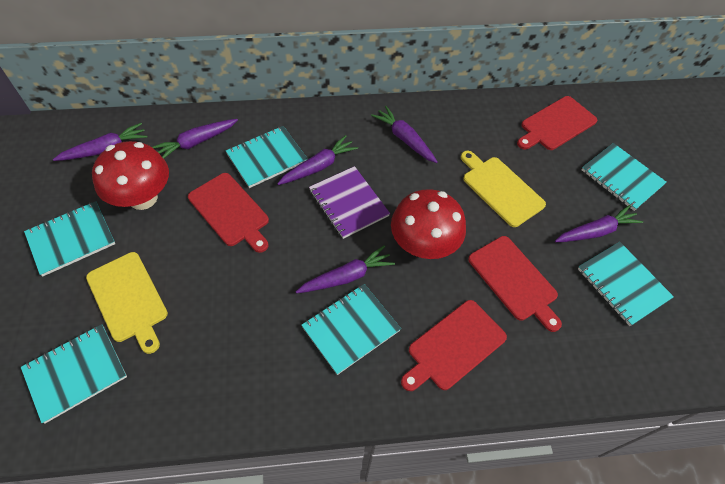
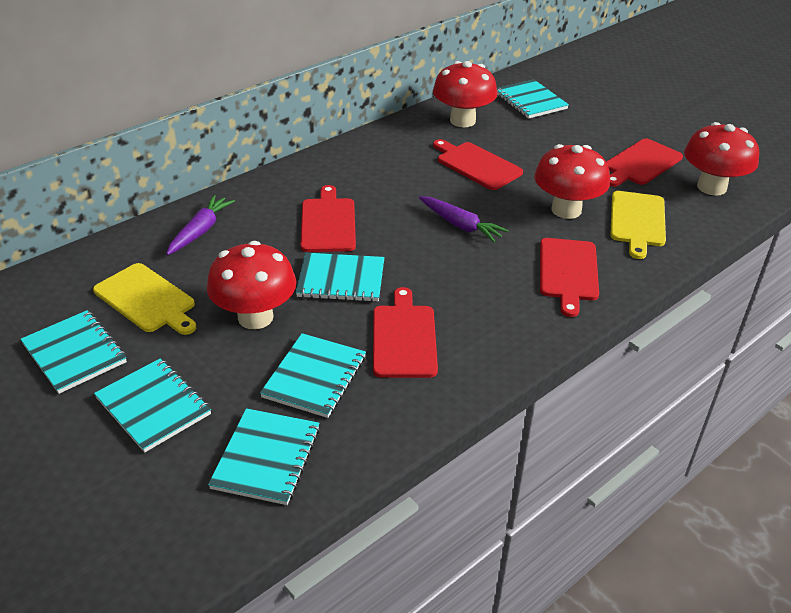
purple carrot: 6 -> 2
purple notebook: 1 -> 0
red cutting board: 4 -> 5
red mushroom: 2 -> 4

